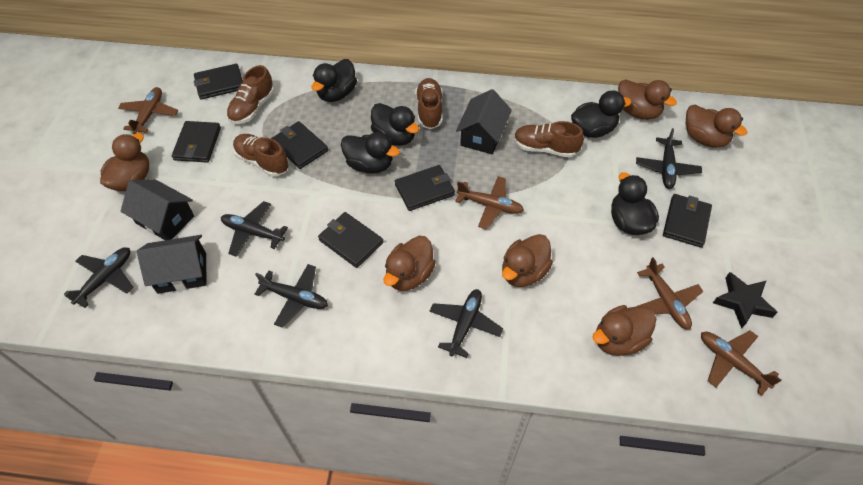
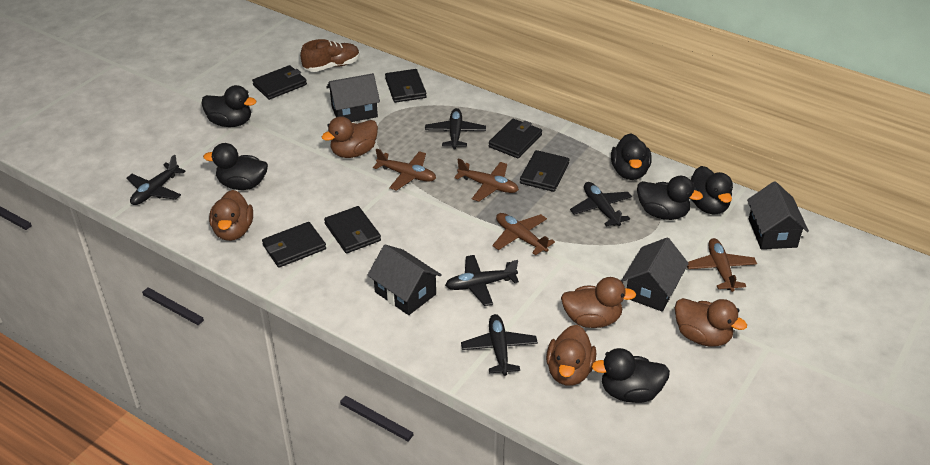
black duck: 5 -> 6
black house: 3 -> 4
black star: 1 -> 0
brown duck: 6 -> 5
brown shoe: 4 -> 1

